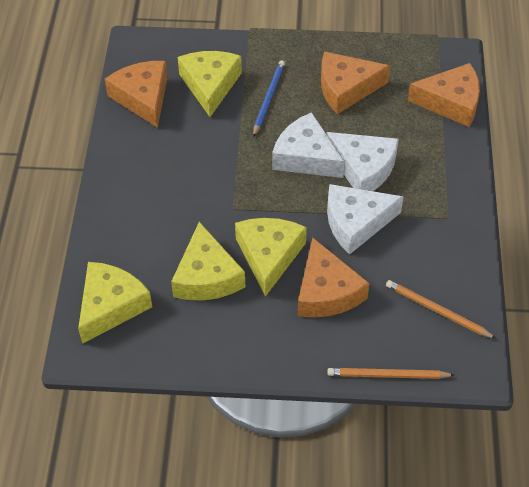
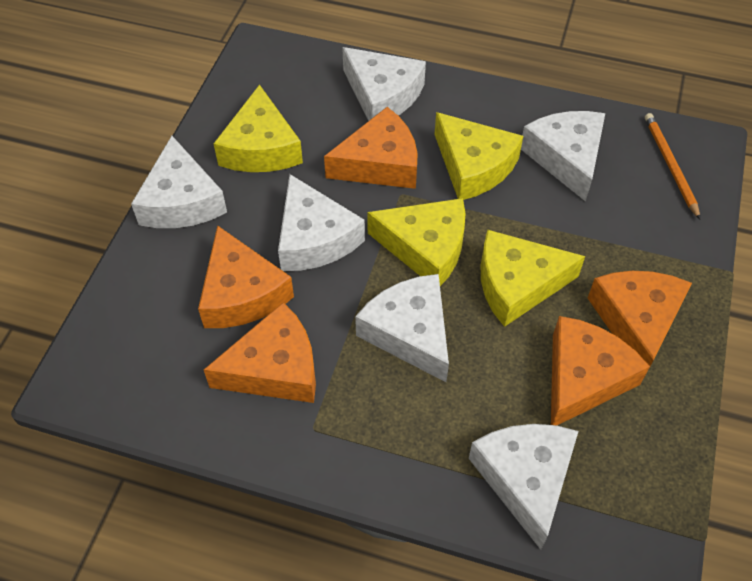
blue pencil: 1 -> 0
orange cheese: 4 -> 5
orange pencil: 2 -> 1
white cheese: 3 -> 6

